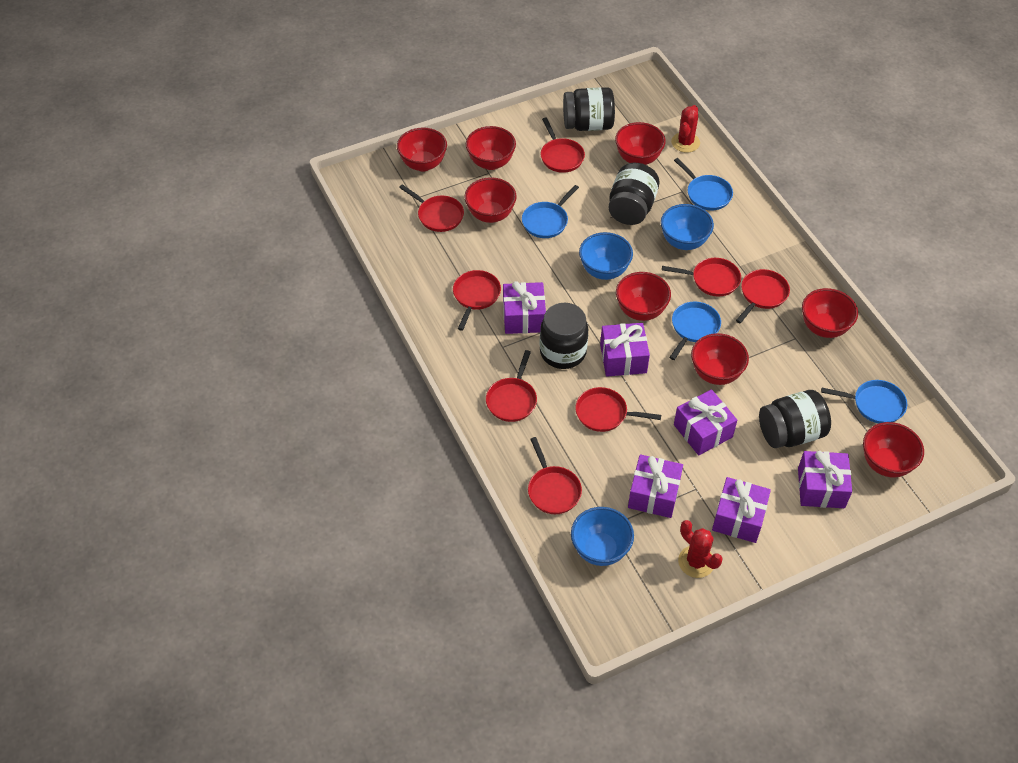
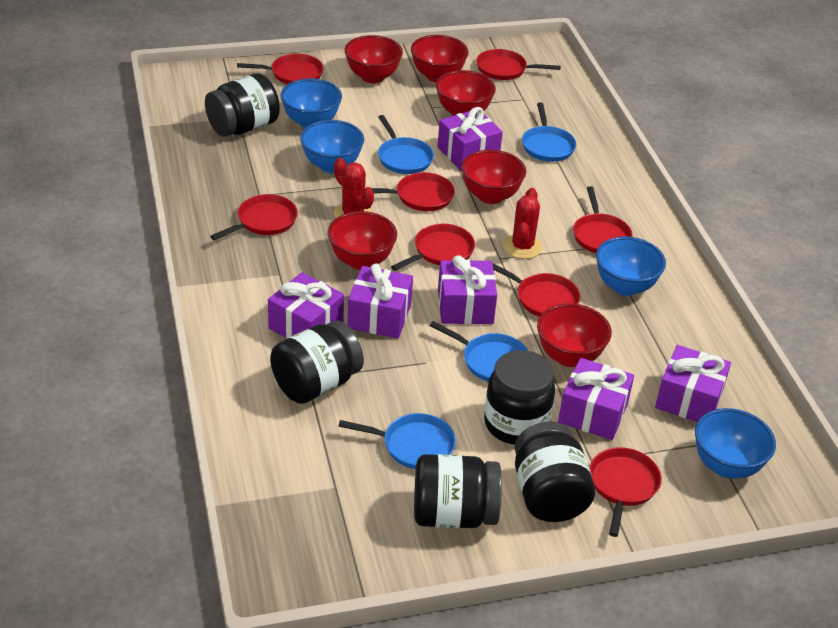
black jar: 4 -> 5
blue bowl: 3 -> 4
red bowl: 8 -> 6

